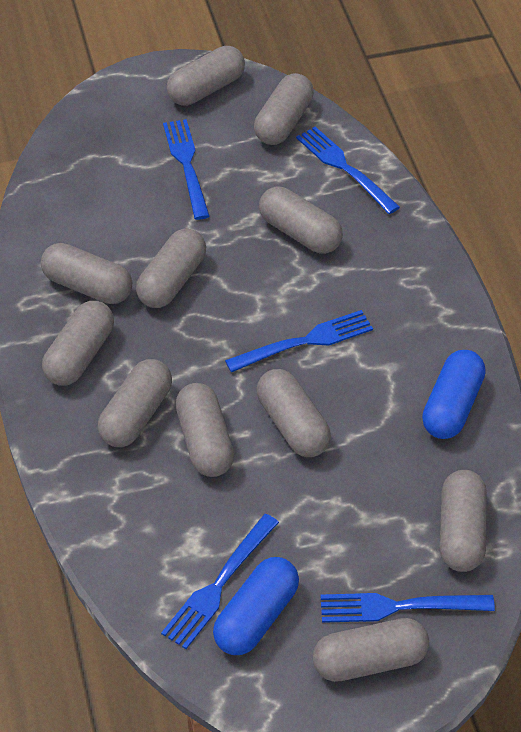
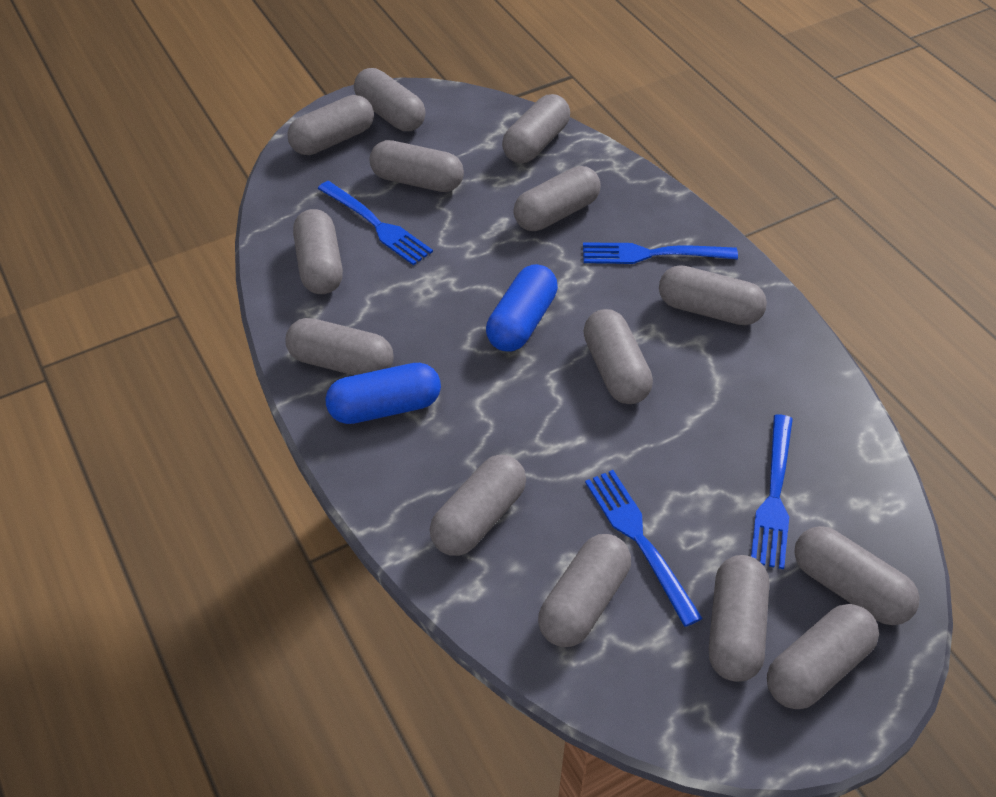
blue fork: 5 -> 4
grey capsule: 11 -> 14

